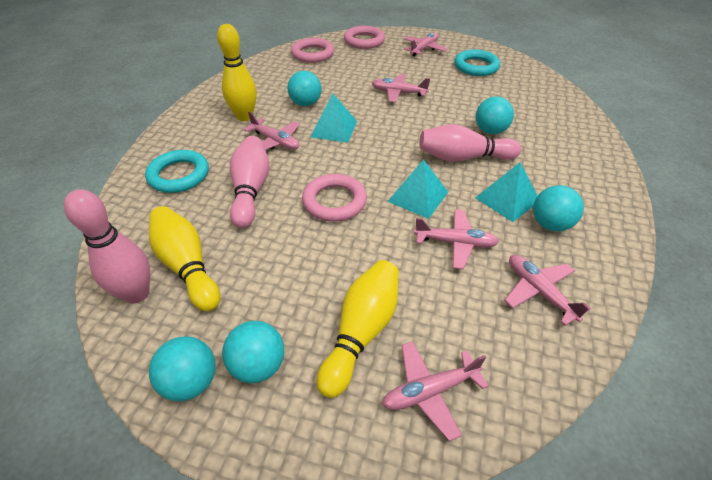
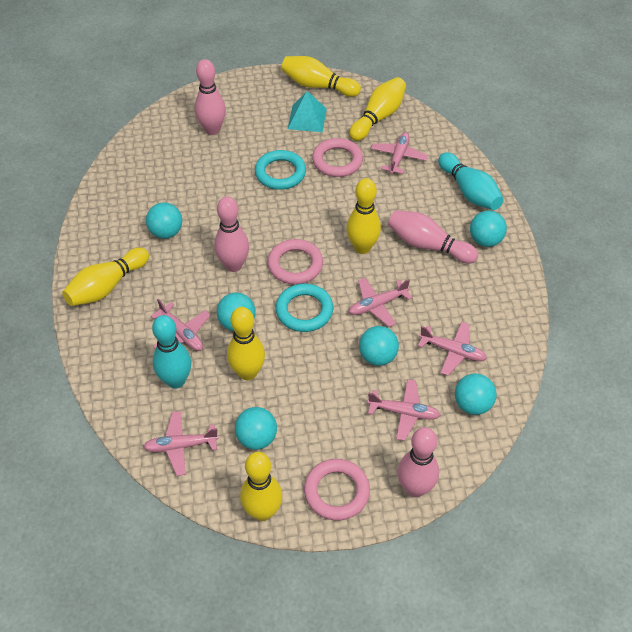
pink bowling pin: 3 -> 4
turquoise ball: 5 -> 6
turquoise bowling pin: 0 -> 2
turquoise pyramid: 3 -> 1
yellow bowling pin: 3 -> 6

